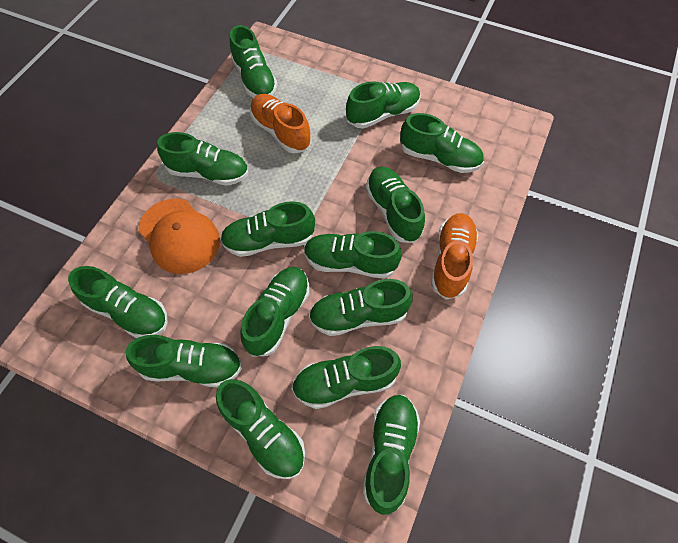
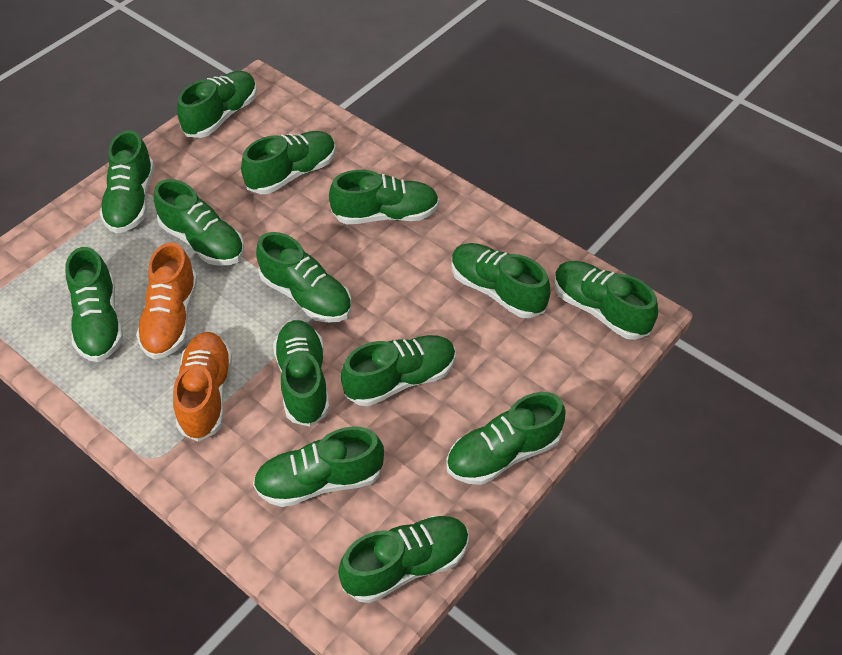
orange cap: 1 -> 0

